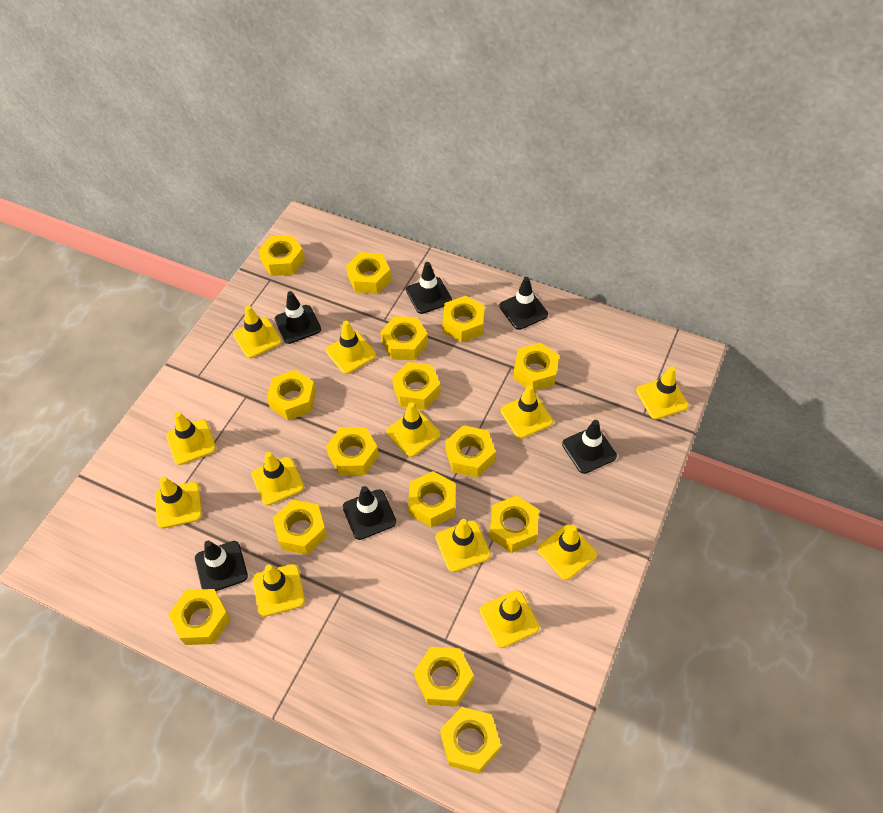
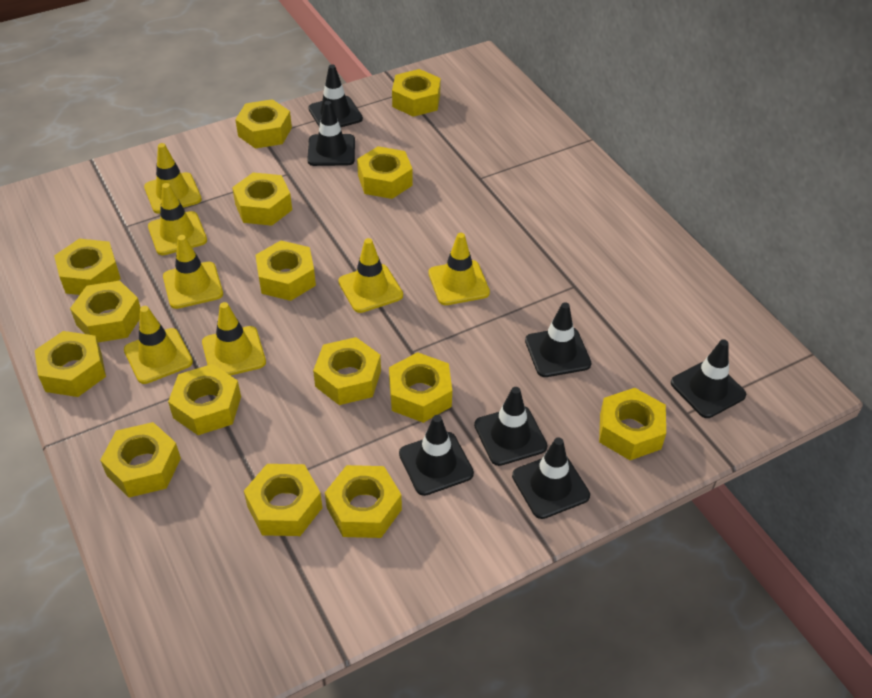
black traffic cone: 6 -> 7
yellow traffic cone: 12 -> 7

